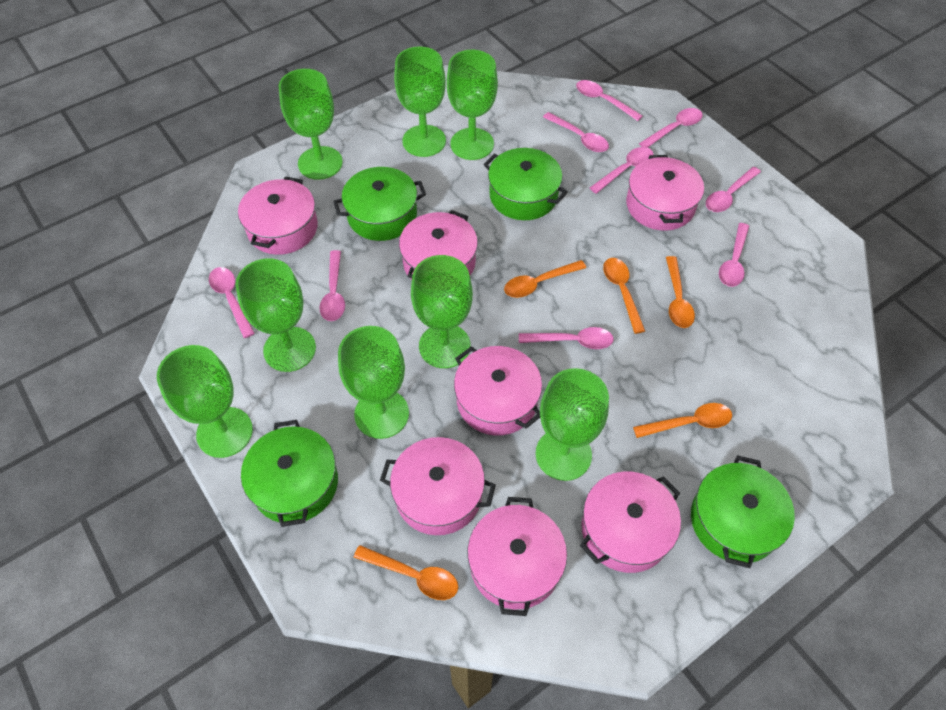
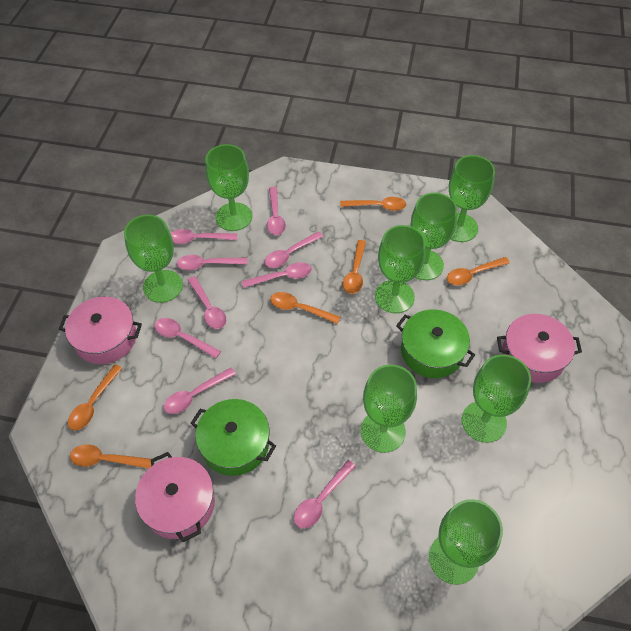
green pot: 4 -> 2
orange spoon: 5 -> 6
pink pot: 7 -> 3

